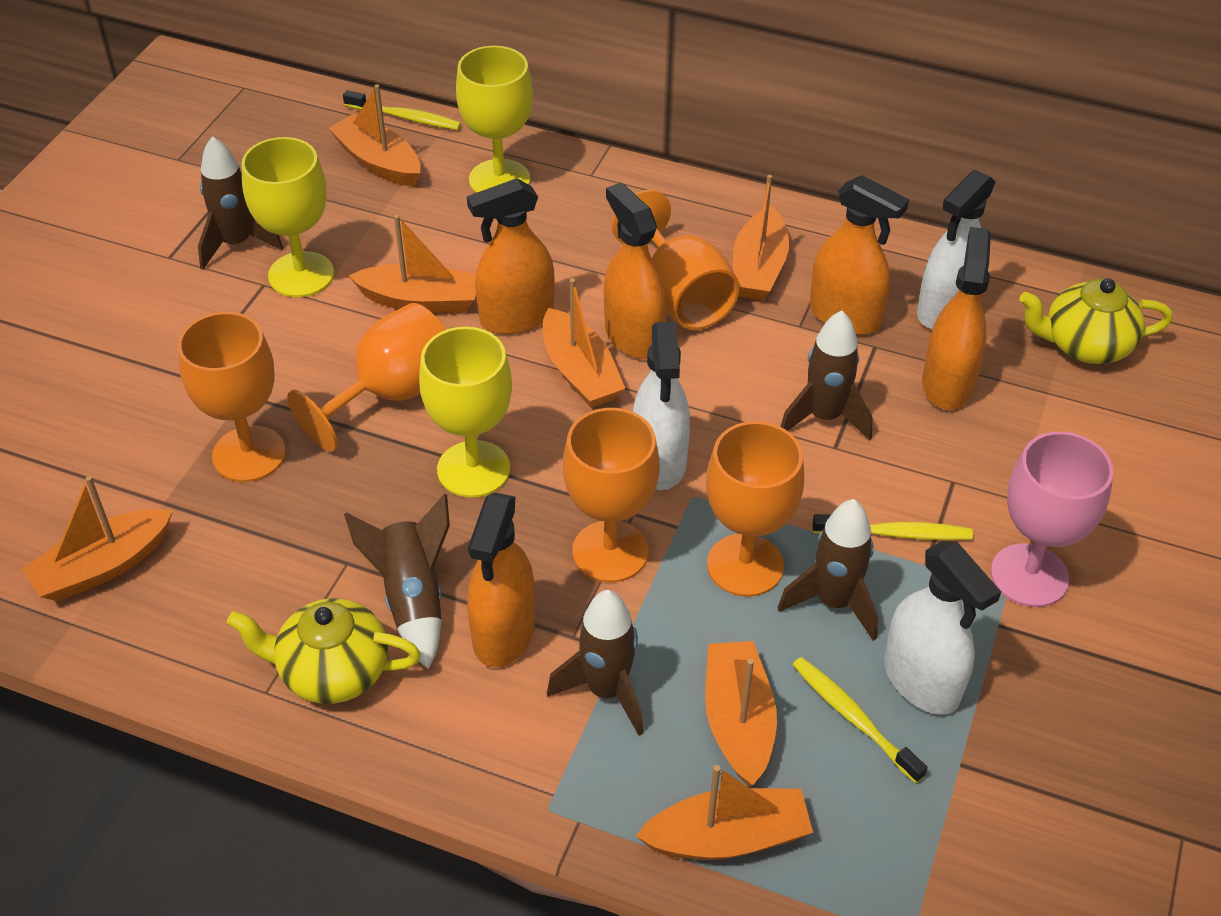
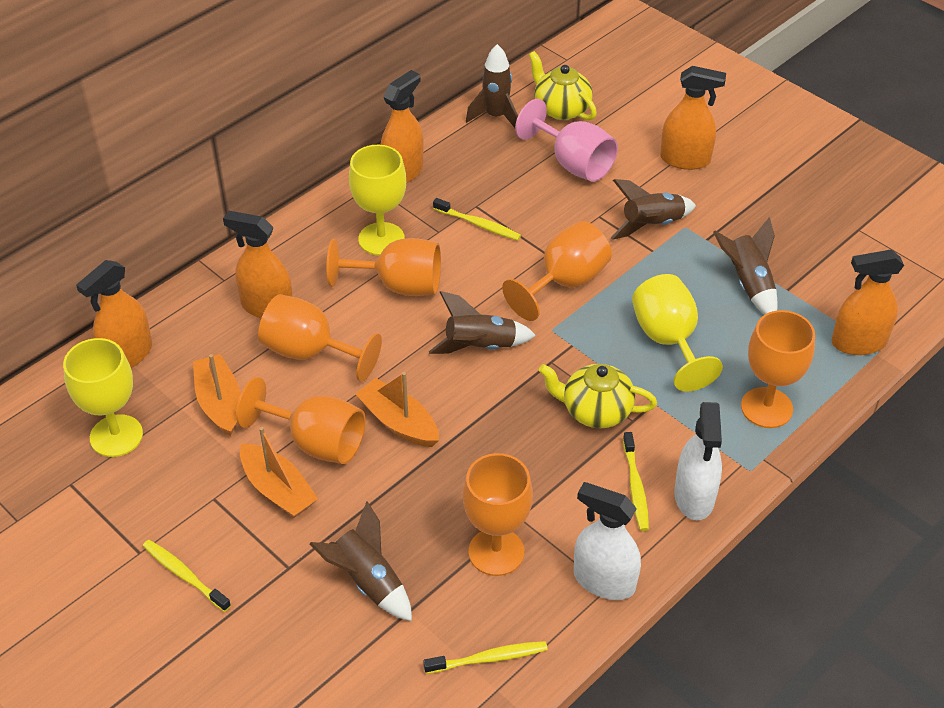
orange boat: 7 -> 3
orange goblet: 5 -> 6
white spray bottle: 3 -> 2
yellow toothbrush: 3 -> 4

